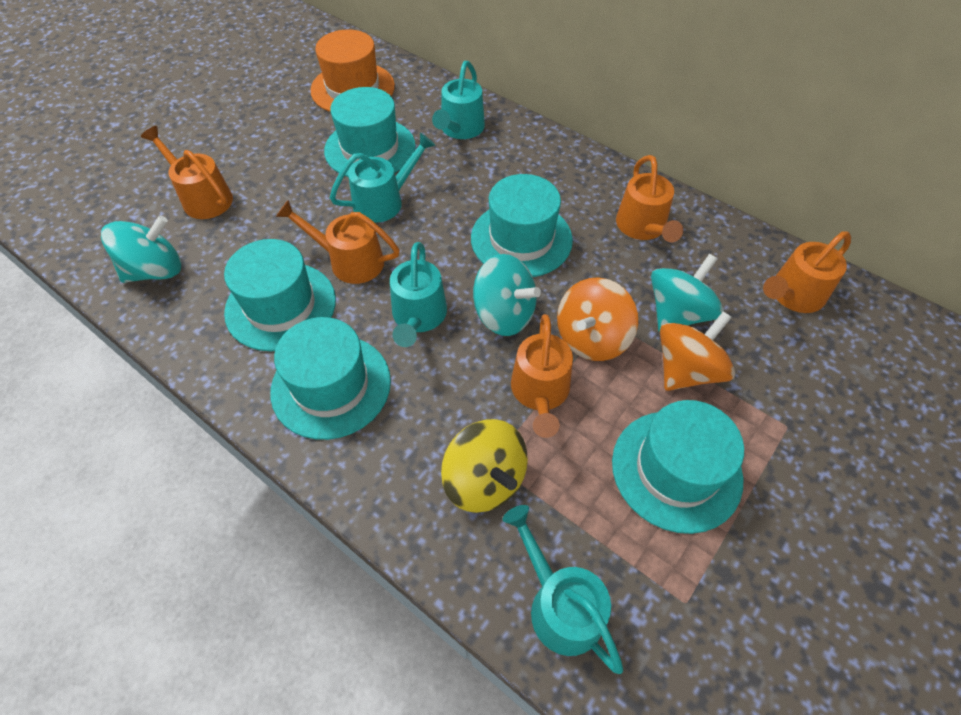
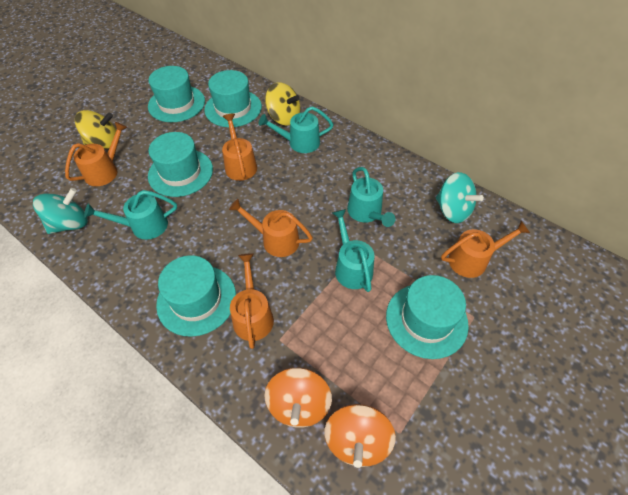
orange hat: 1 -> 0
turquoise spinning top: 3 -> 2
yellow spinning top: 1 -> 2

